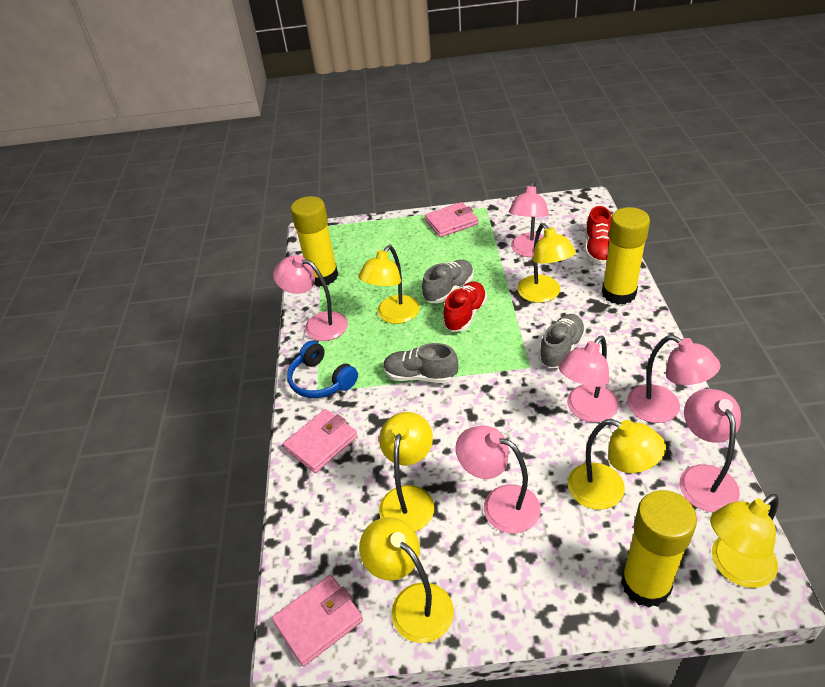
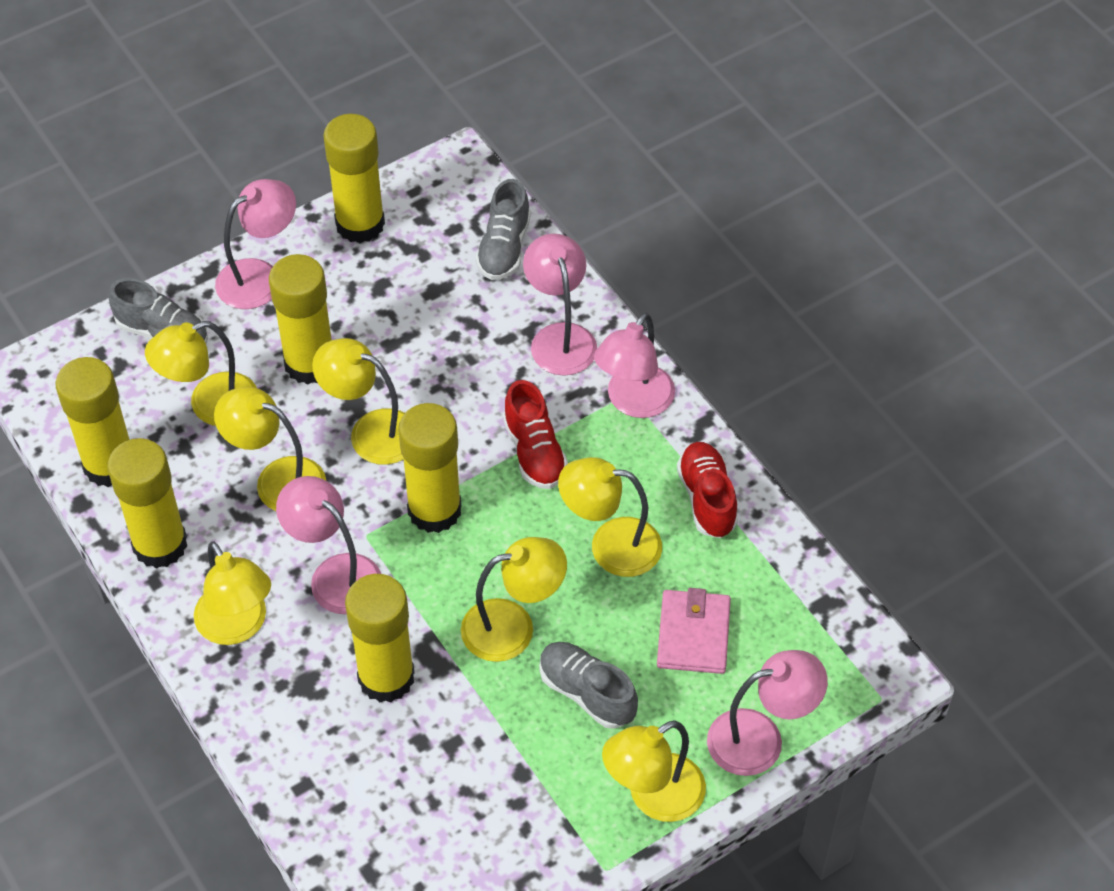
blue headphones: 1 -> 0
pink lamp: 6 -> 5
pink wallet: 3 -> 1
yellow glue stick: 3 -> 6
yellow lamp: 6 -> 7

